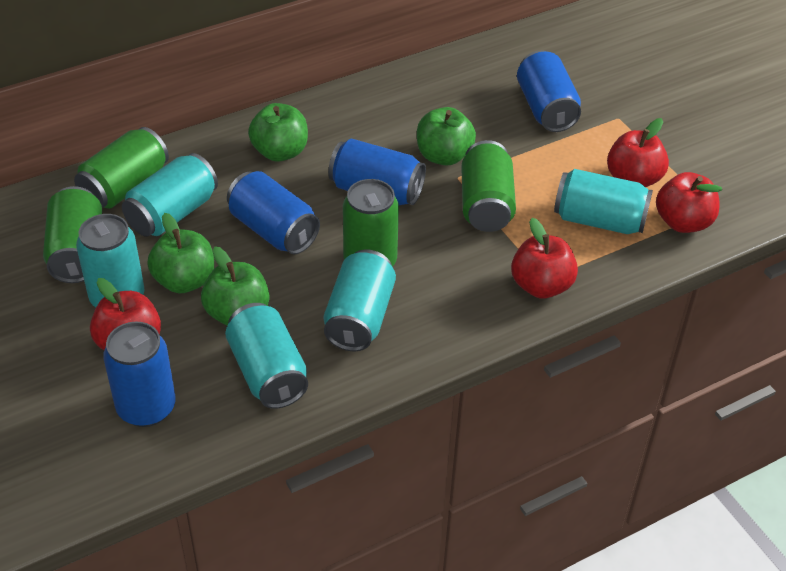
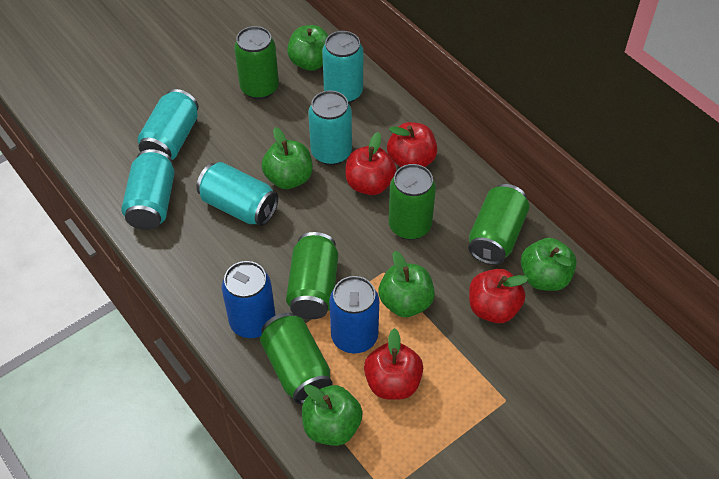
blue can: 4 -> 2
green apple: 4 -> 5
green can: 4 -> 5

